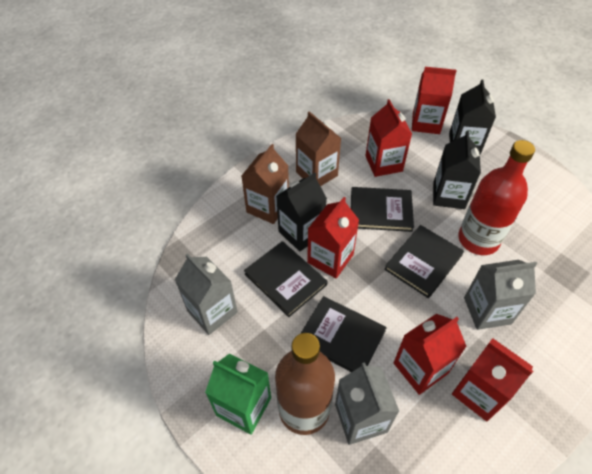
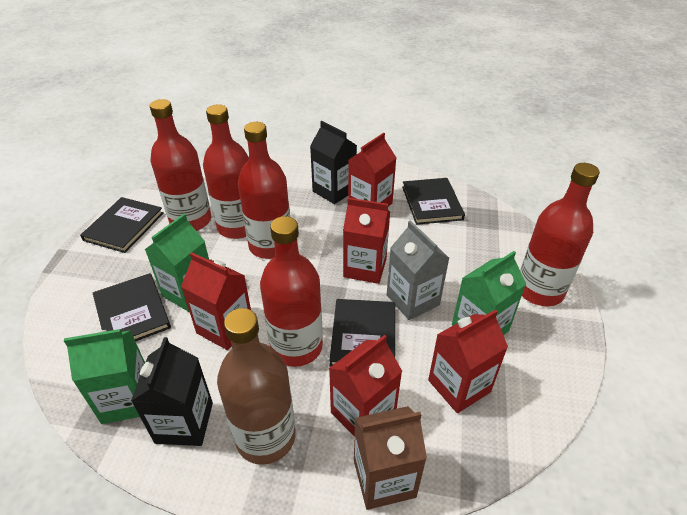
black carton: 3 -> 2
brown carton: 2 -> 1
green carton: 1 -> 3
grey carton: 3 -> 1
red bottle: 1 -> 5

